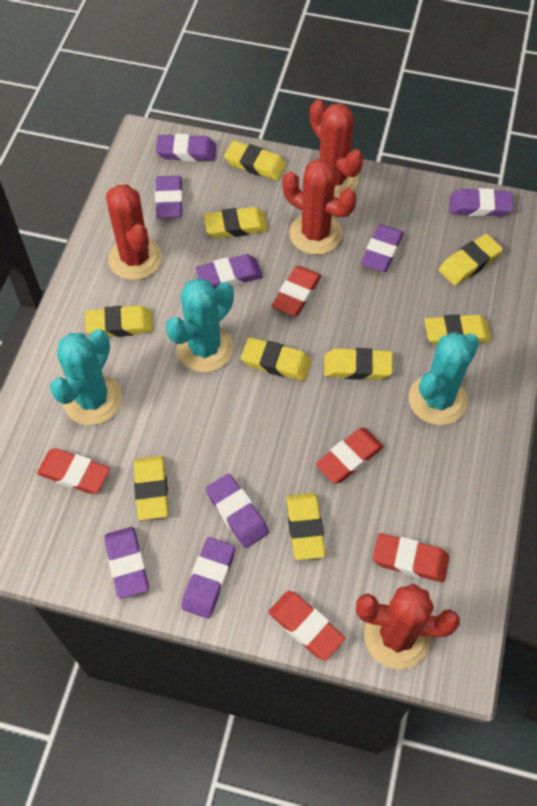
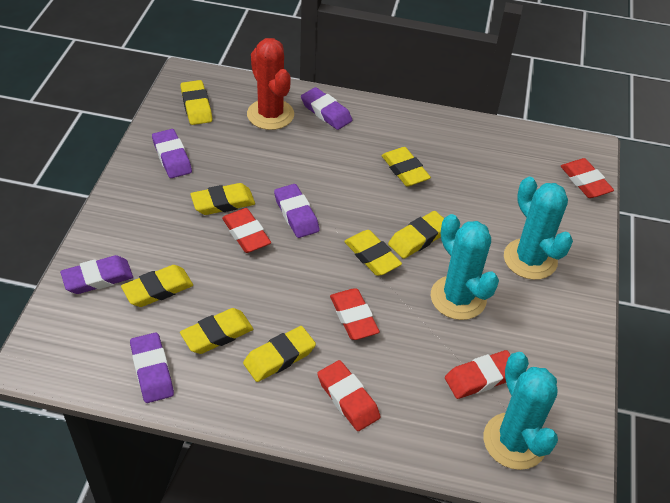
purple eraser: 8 -> 5
red cactus: 4 -> 1
yellow eraser: 9 -> 8

